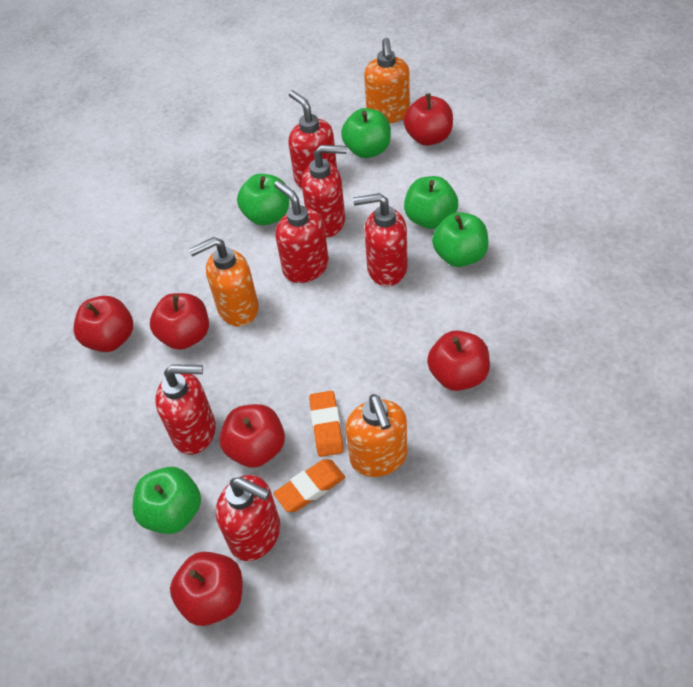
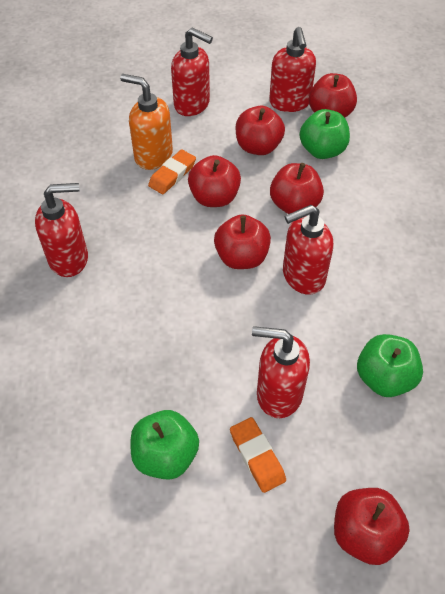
green apple: 5 -> 3
orange soap dispenser: 3 -> 1
red soap dispenser: 6 -> 5

